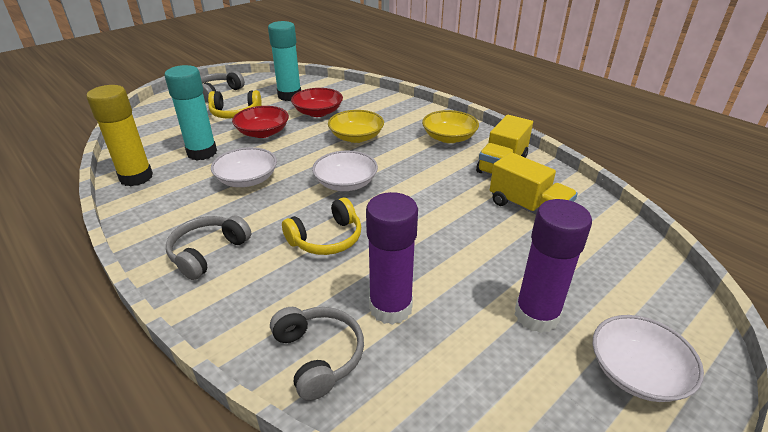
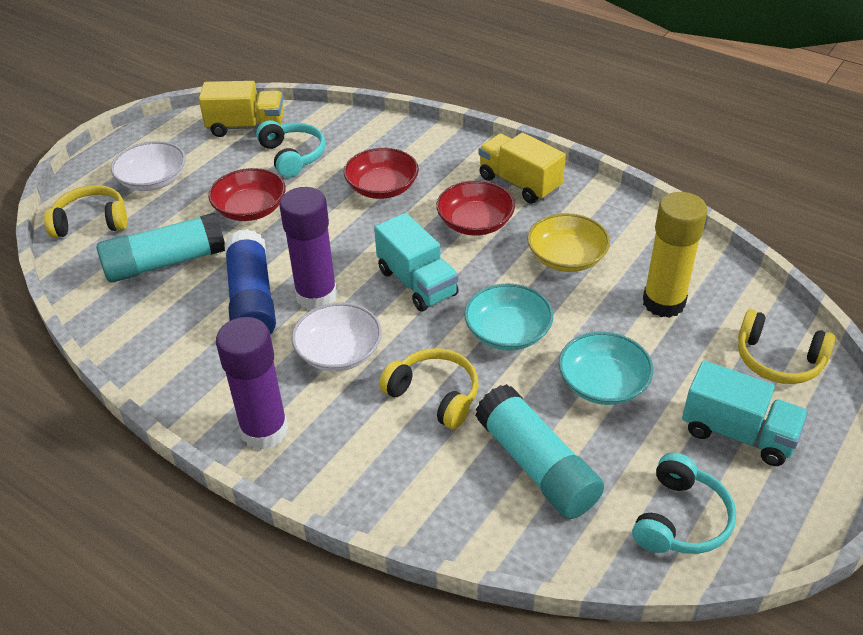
blue glue stick: 0 -> 1
grey headphones: 3 -> 0
red bowl: 2 -> 3
turquoise bowl: 0 -> 2
turquoise headphones: 0 -> 2
turquoise truck: 0 -> 2
white bowl: 3 -> 2
yellow bowl: 2 -> 1
yellow headphones: 2 -> 3

